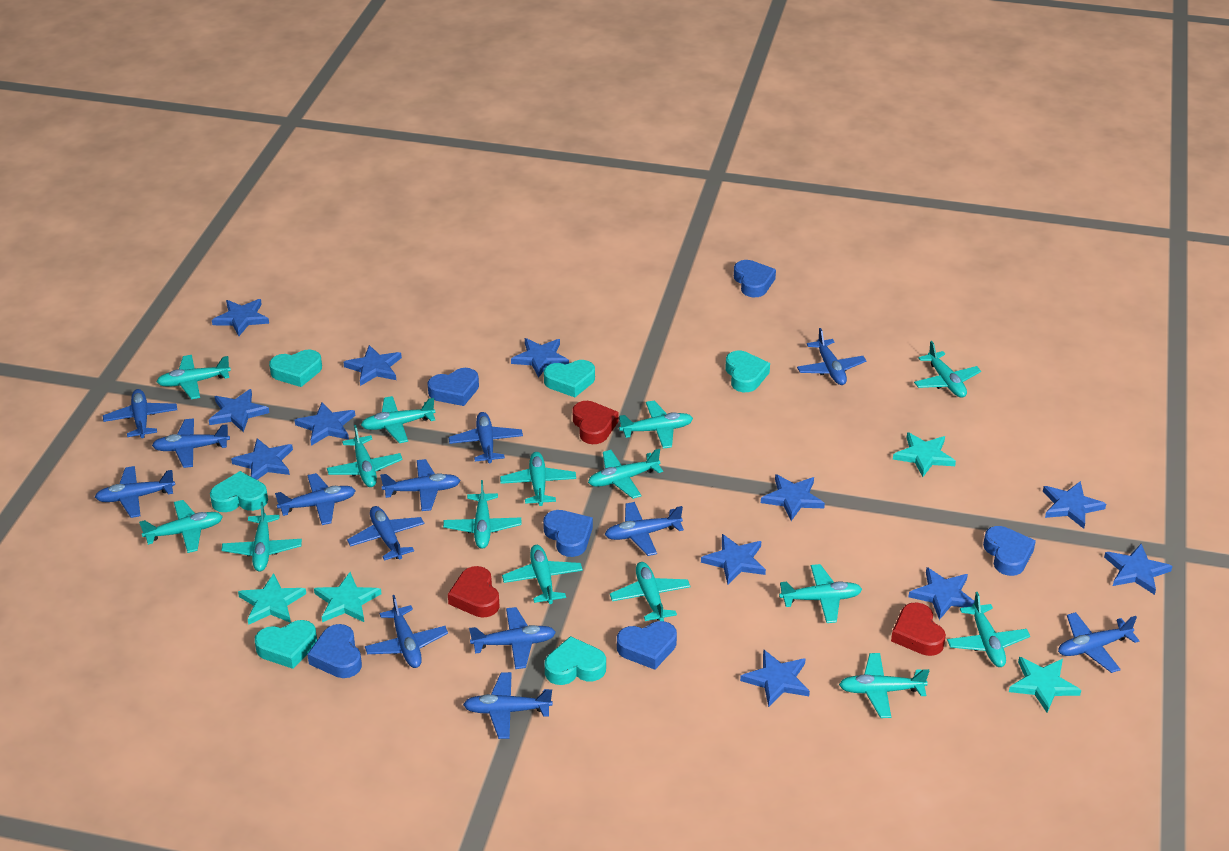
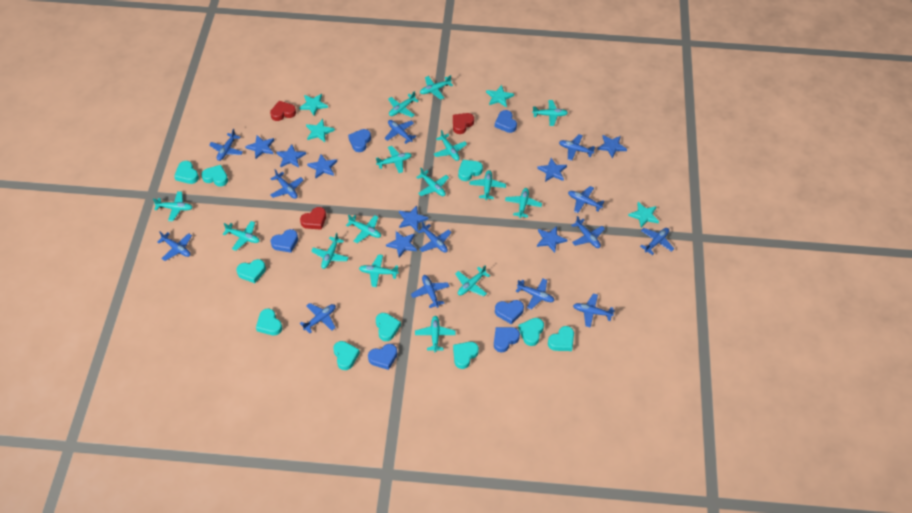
blue star: 12 -> 8
turquoise heart: 6 -> 10

